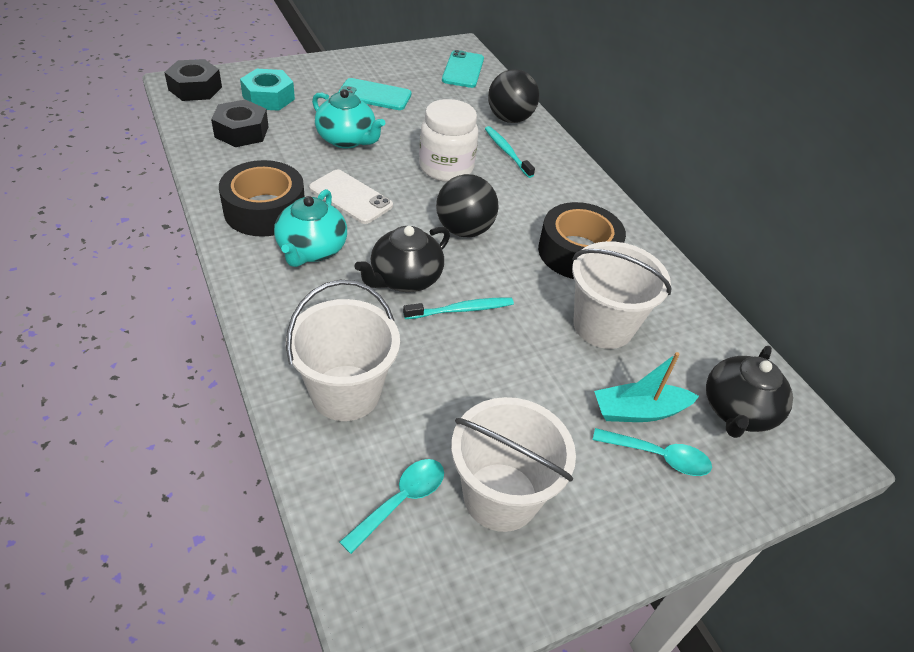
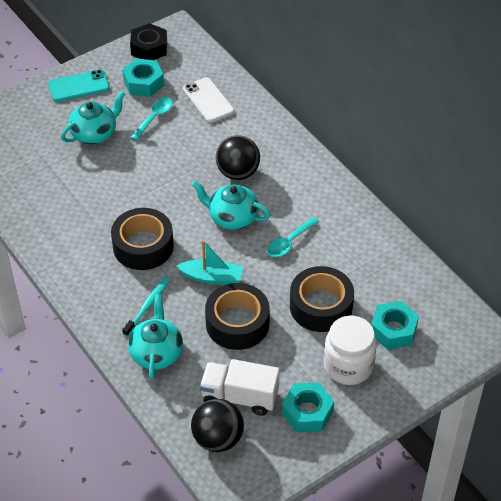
black nut: 2 -> 1
black tape: 2 -> 3
black teapot: 2 -> 0
turquoise nut: 1 -> 3
turquoise phone: 2 -> 1
turquoise teapot: 2 -> 3
turquoise toothbrush: 2 -> 1
white bucket: 3 -> 0
white truck: 0 -> 1

